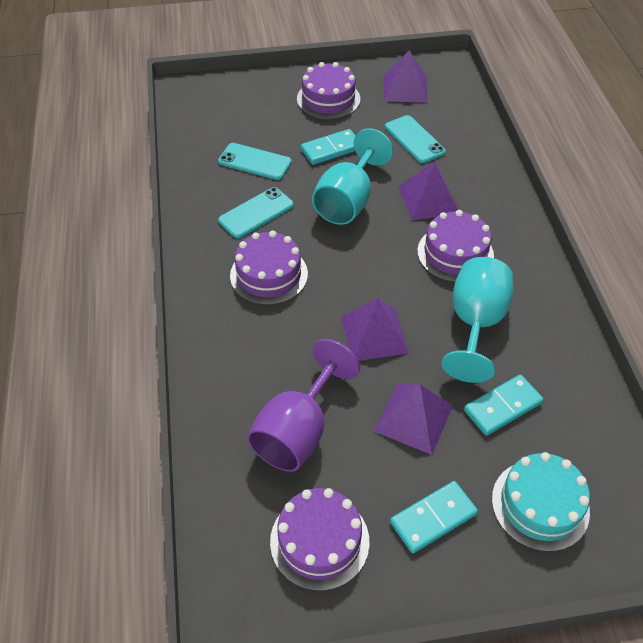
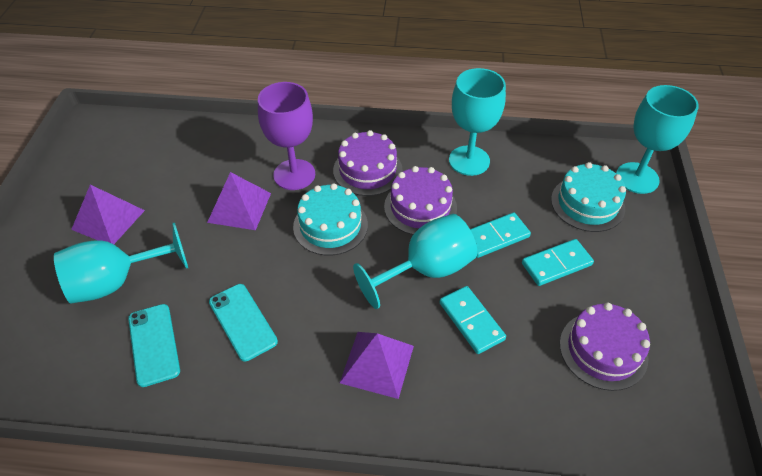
purple cake: 4 -> 3
purple pyramid: 4 -> 3
turquoise cake: 1 -> 2
turquoise goblet: 2 -> 4
turquoise phone: 3 -> 2

